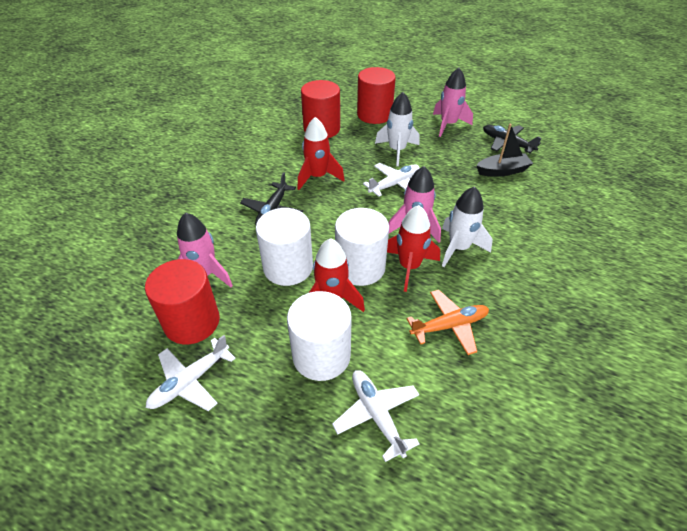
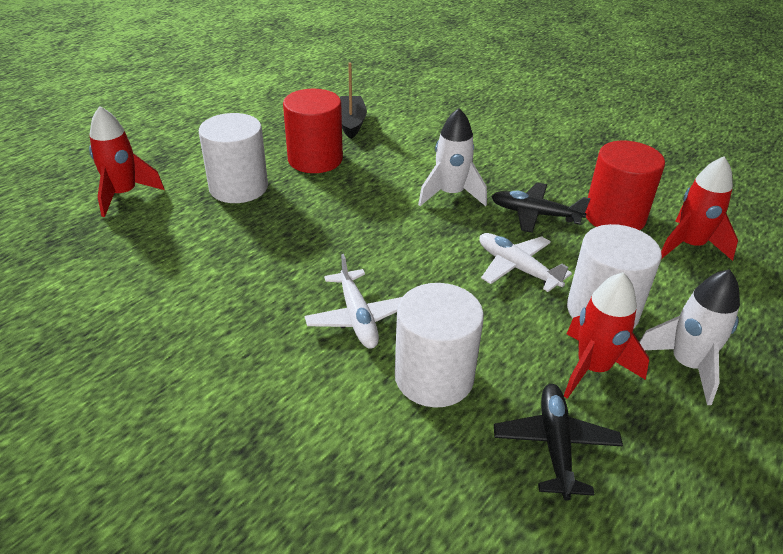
orange plane: 1 -> 0
pink rocket: 3 -> 0
red cylinder: 3 -> 2
white plane: 3 -> 2

